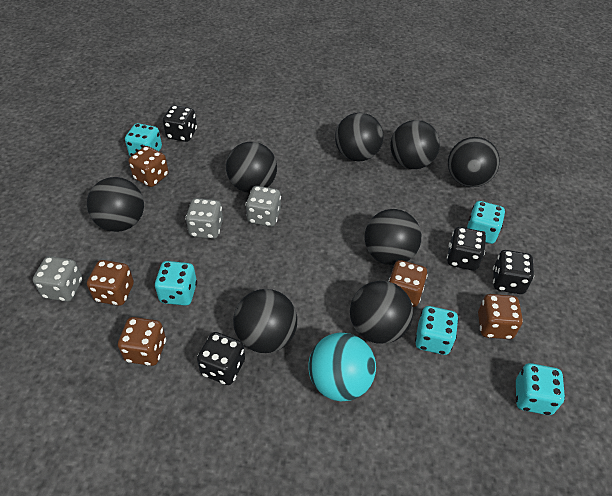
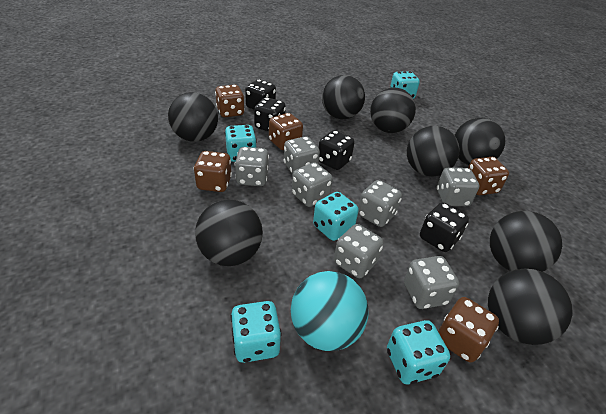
grey dice: 3 -> 7

